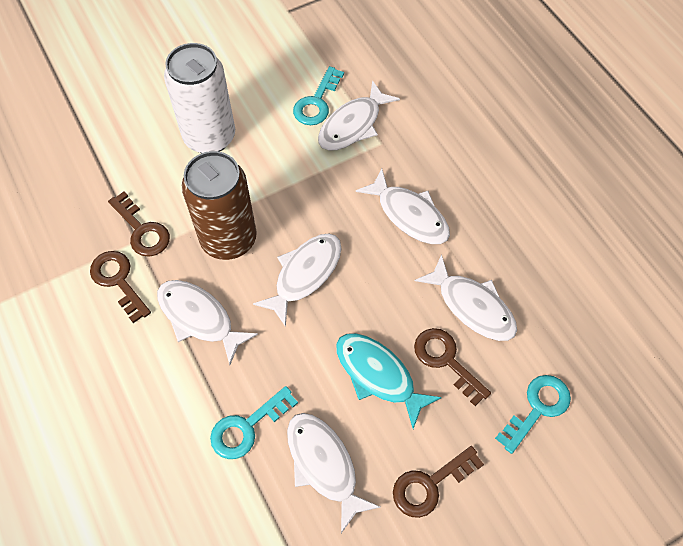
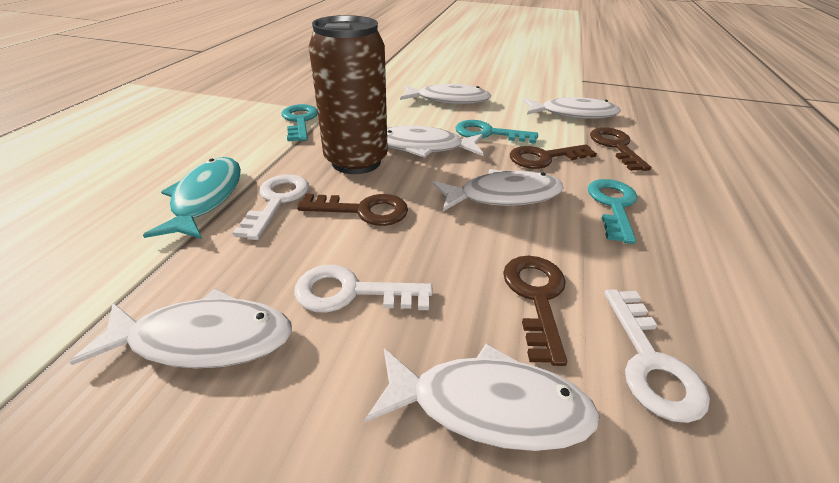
white can: 1 -> 0
white key: 0 -> 3

